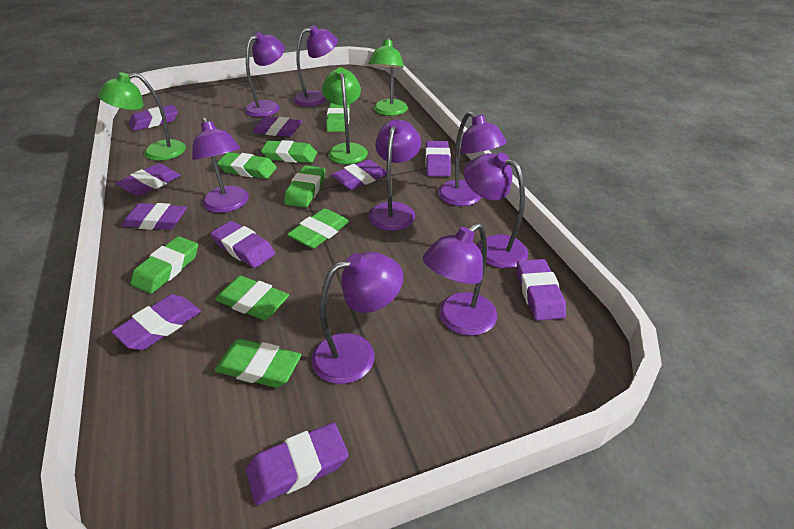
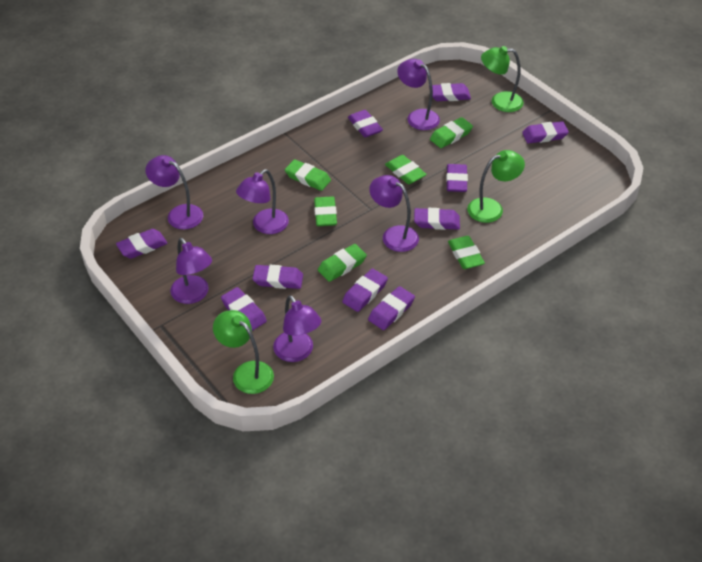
green eraser: 8 -> 6
purple lamp: 8 -> 6

